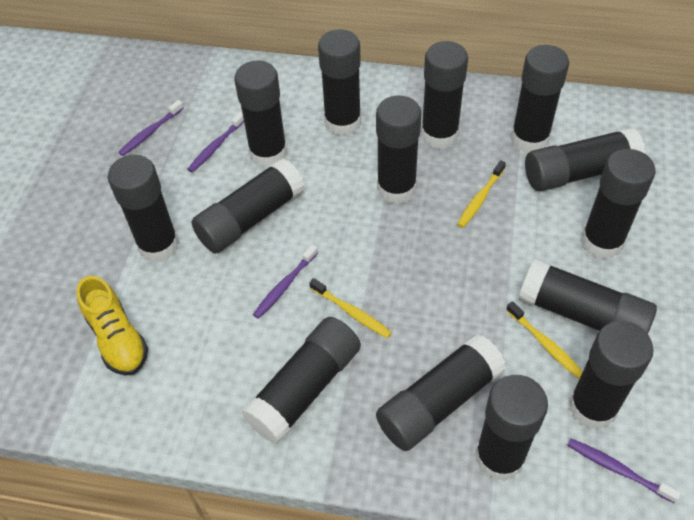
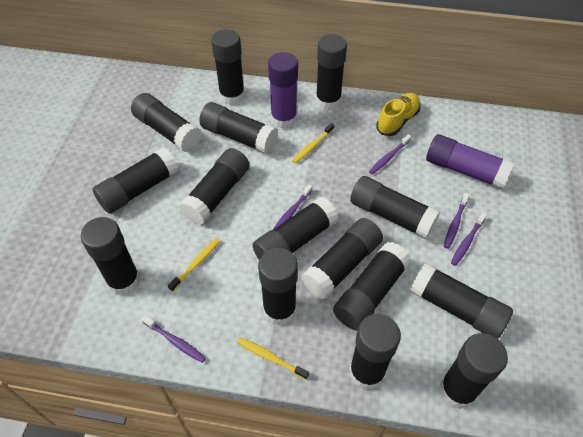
black glue stick: 14 -> 15
purple glue stick: 0 -> 2
purple toothbrush: 4 -> 5

